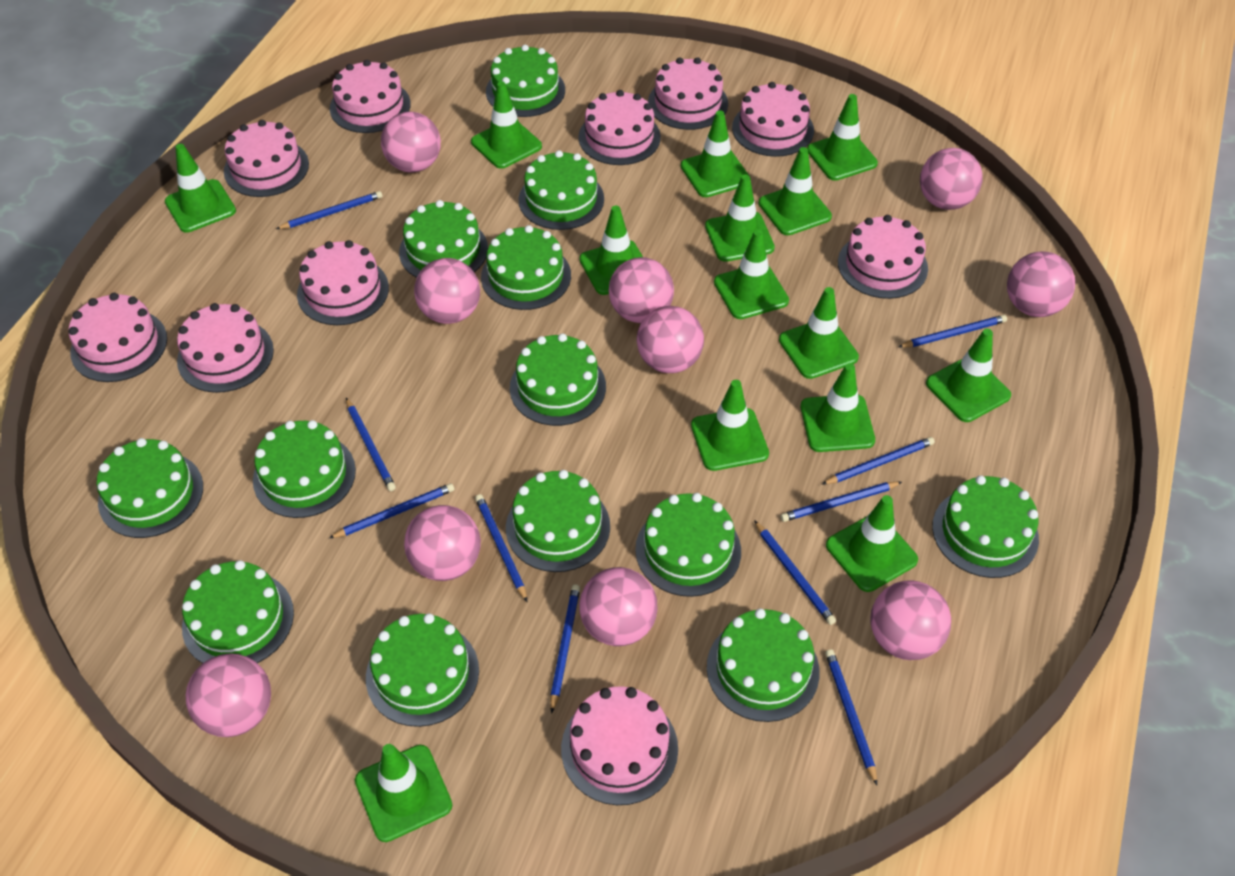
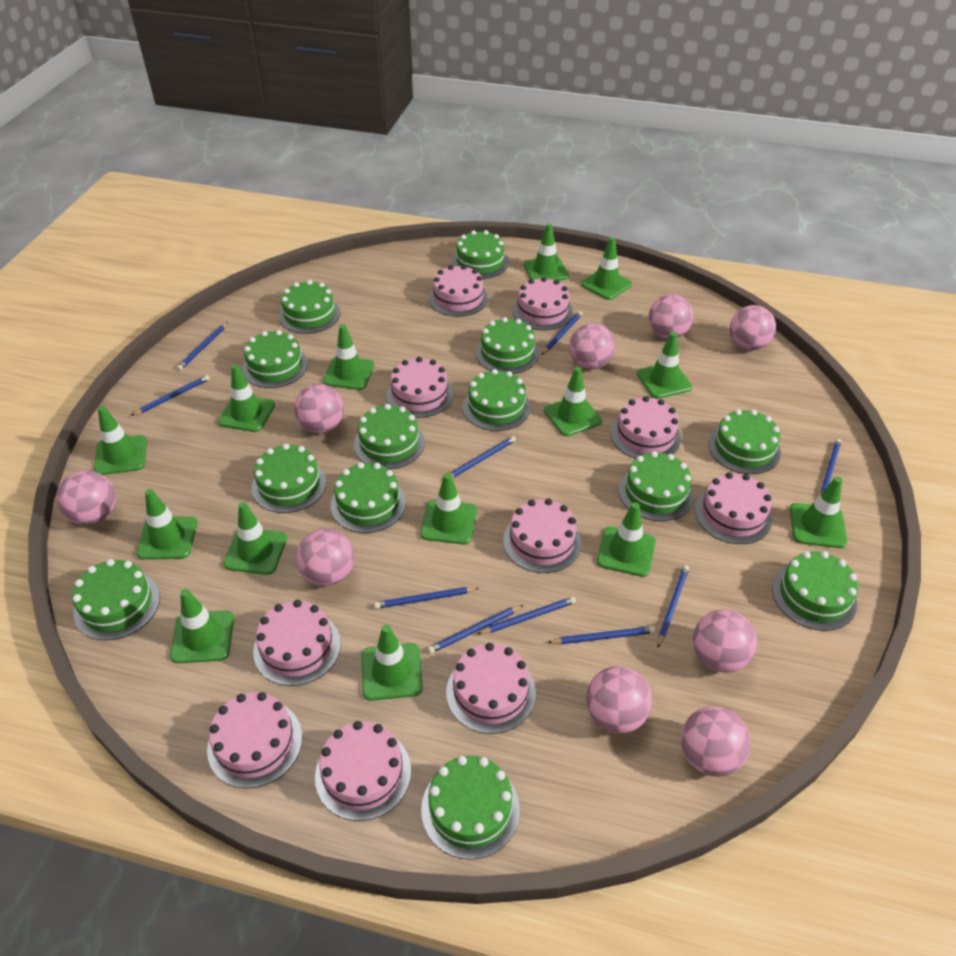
pink ball: 10 -> 9

